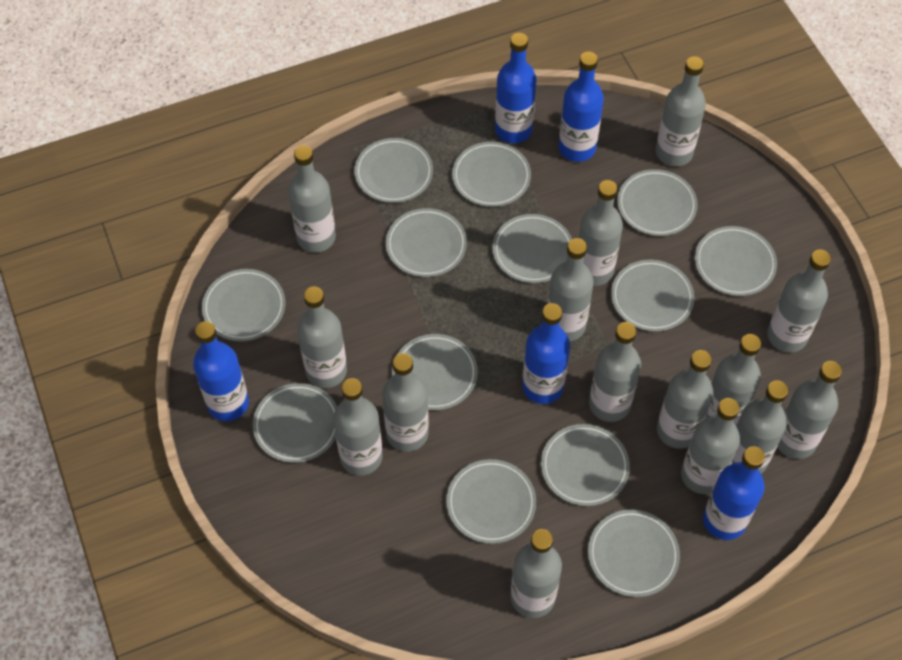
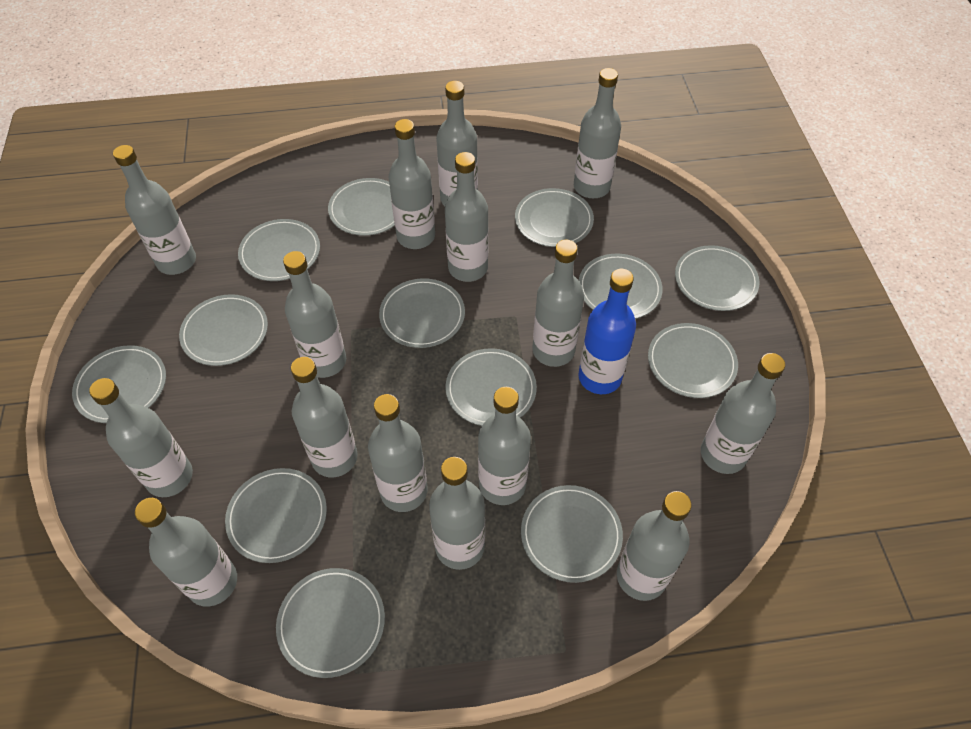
blue bottle: 5 -> 1

